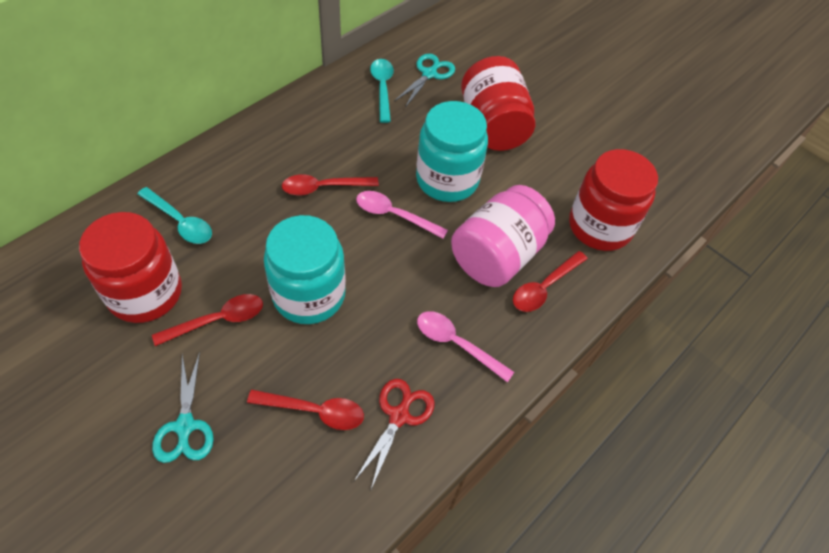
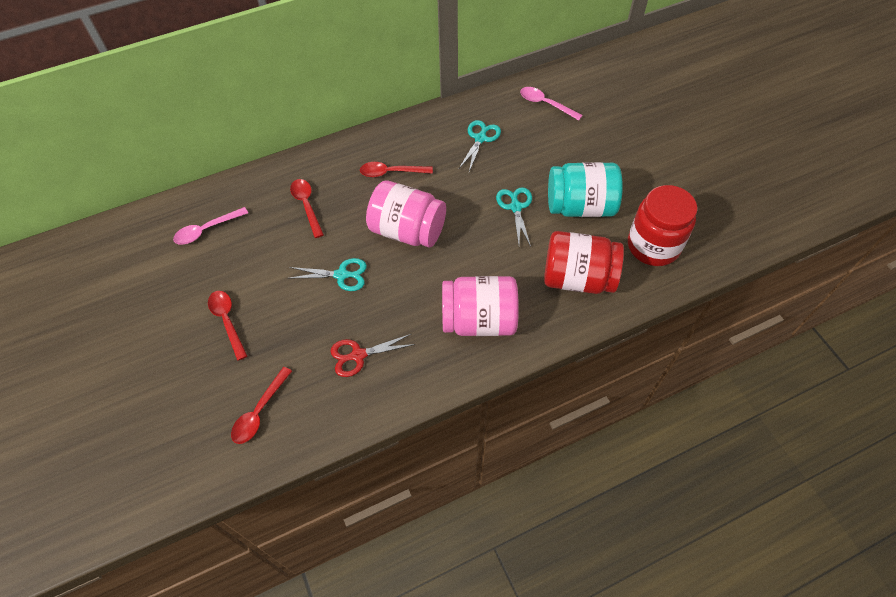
pink jar: 1 -> 2
red jar: 3 -> 2
turquoise jar: 2 -> 1
turquoise scissors: 2 -> 3
turquoise spoon: 2 -> 0

